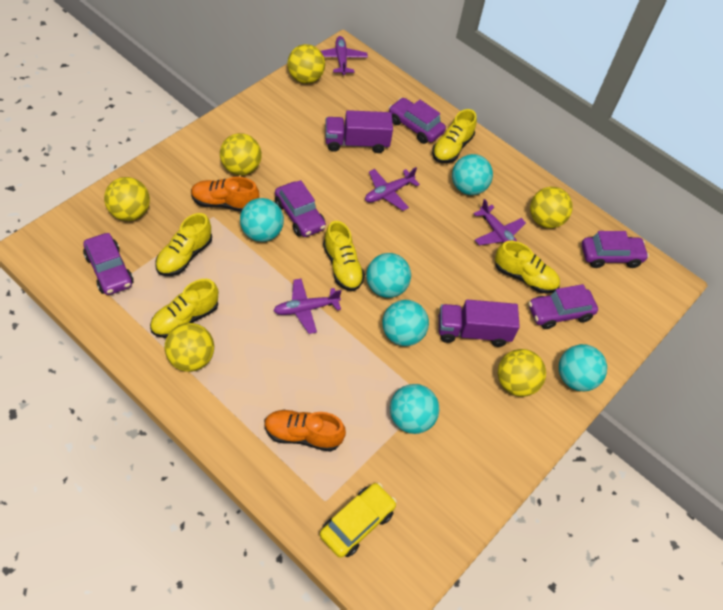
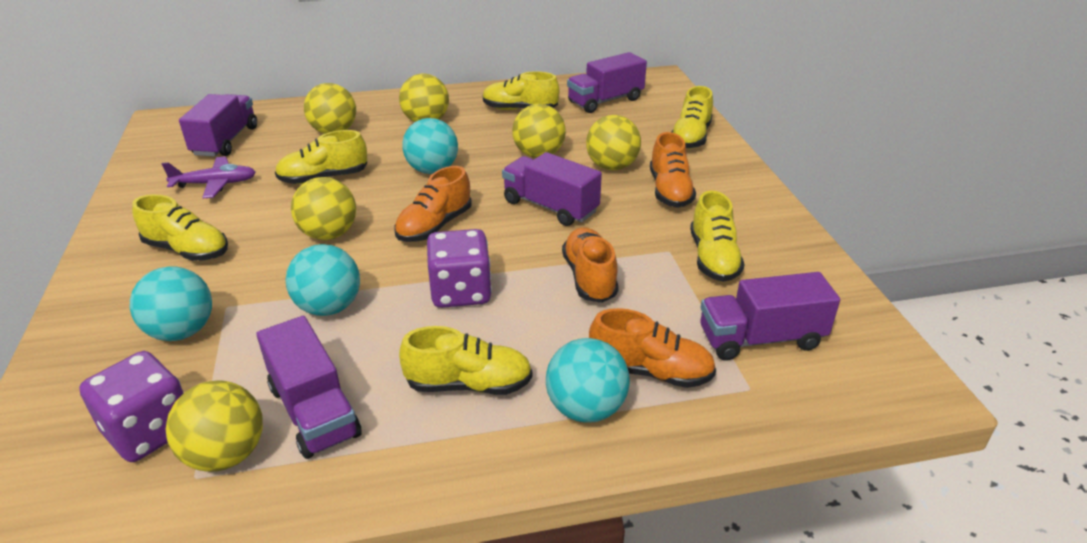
orange shoe: 2 -> 4
purple car: 5 -> 0
purple dice: 0 -> 2
purple plane: 4 -> 1
purple truck: 2 -> 5
turquoise ball: 6 -> 4
yellow car: 1 -> 0
yellow shoe: 5 -> 6

